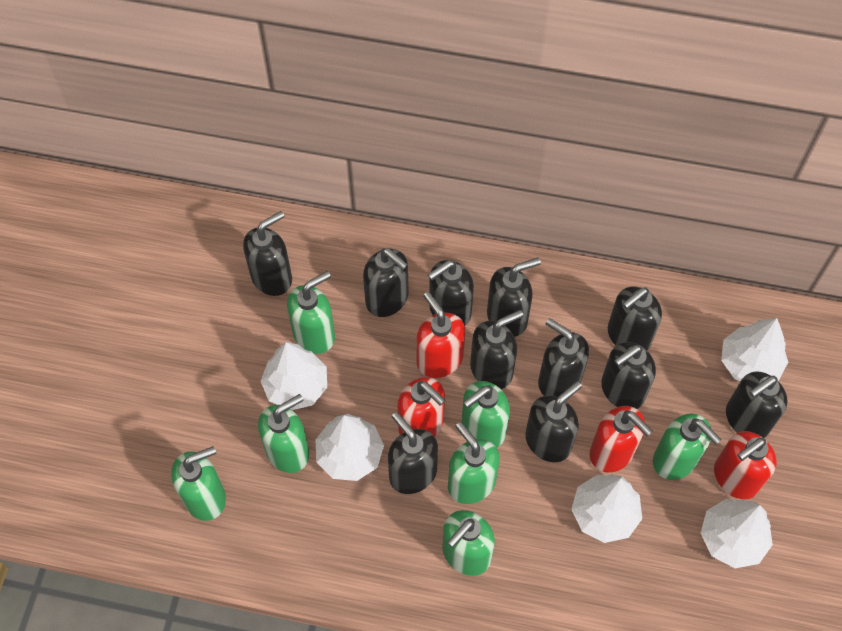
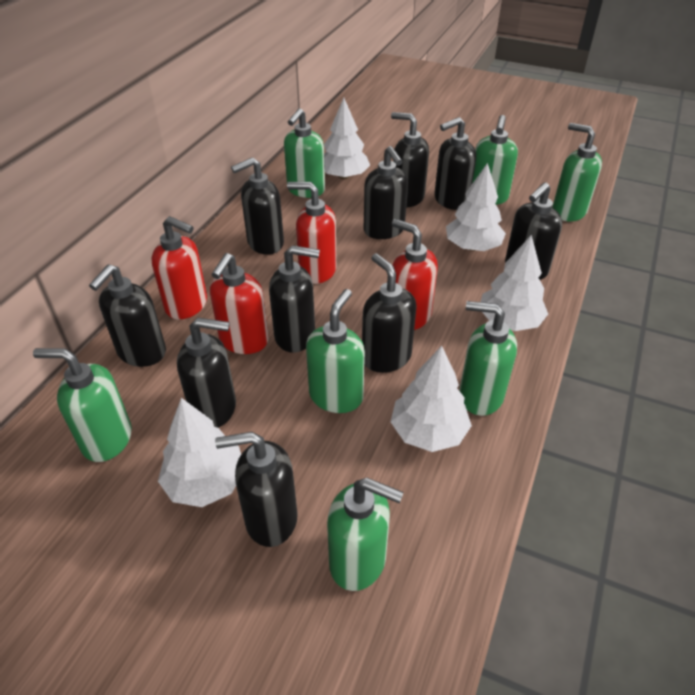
black soap dispenser: 11 -> 10

